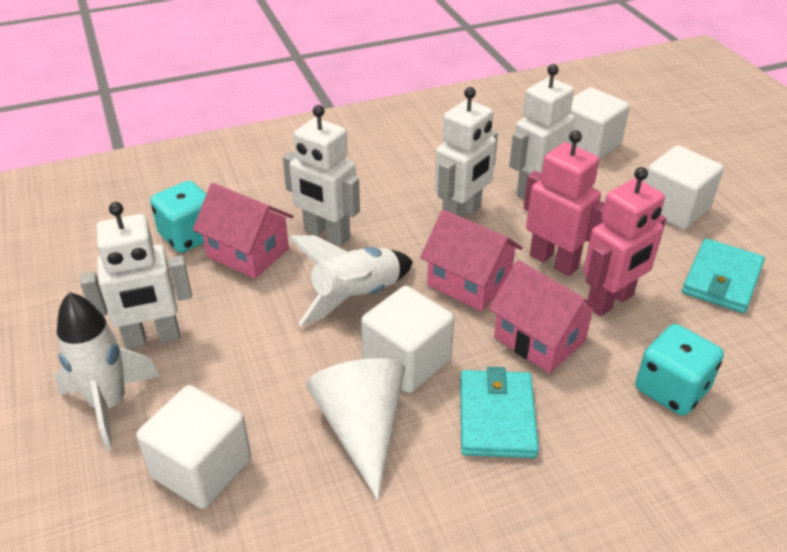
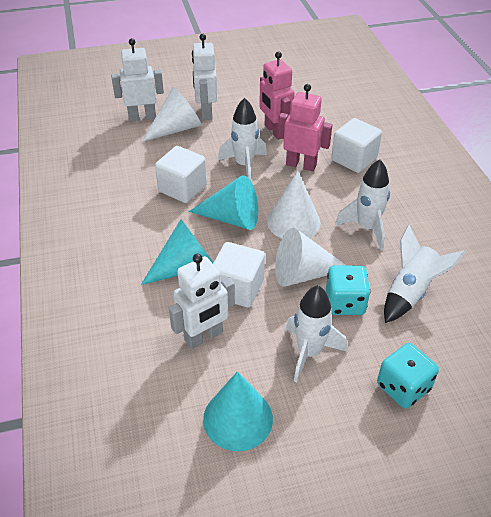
pink house: 3 -> 0
turquoise cone: 0 -> 3
turquoise wallet: 2 -> 0
white cone: 1 -> 3
white cube: 4 -> 3
white robot: 4 -> 3
white rocket: 2 -> 4

